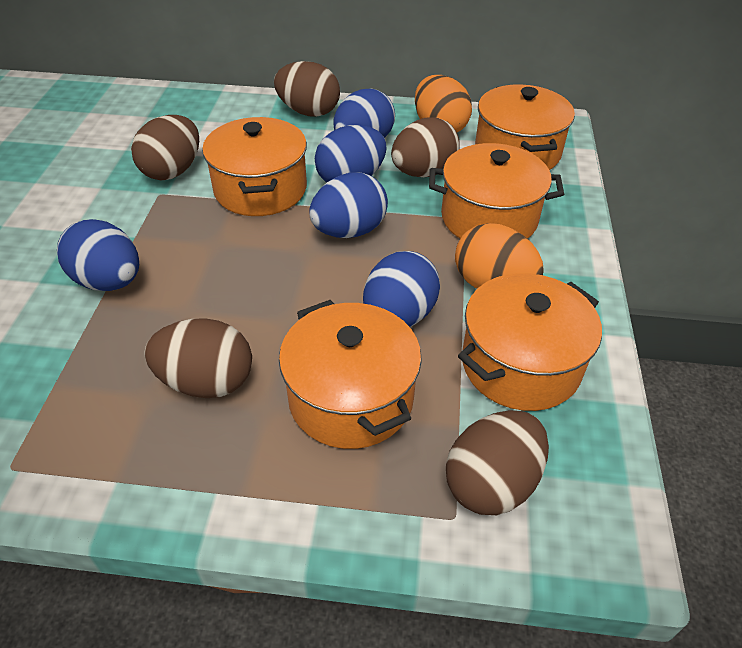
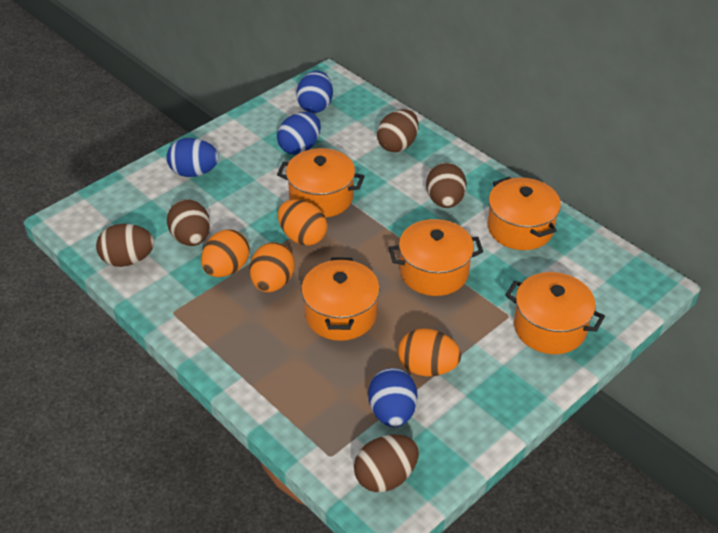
blue egg: 5 -> 4
orange egg: 2 -> 4

